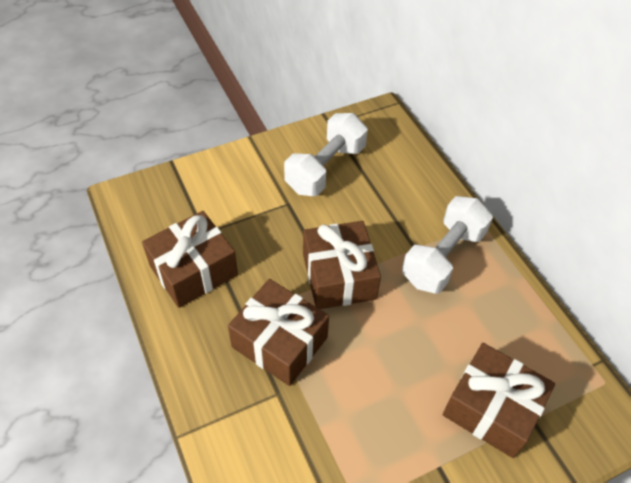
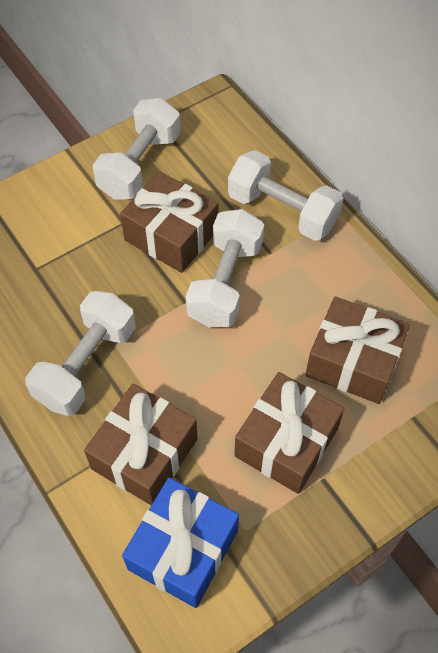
blue gift: 0 -> 1
white dumbbell: 2 -> 4

